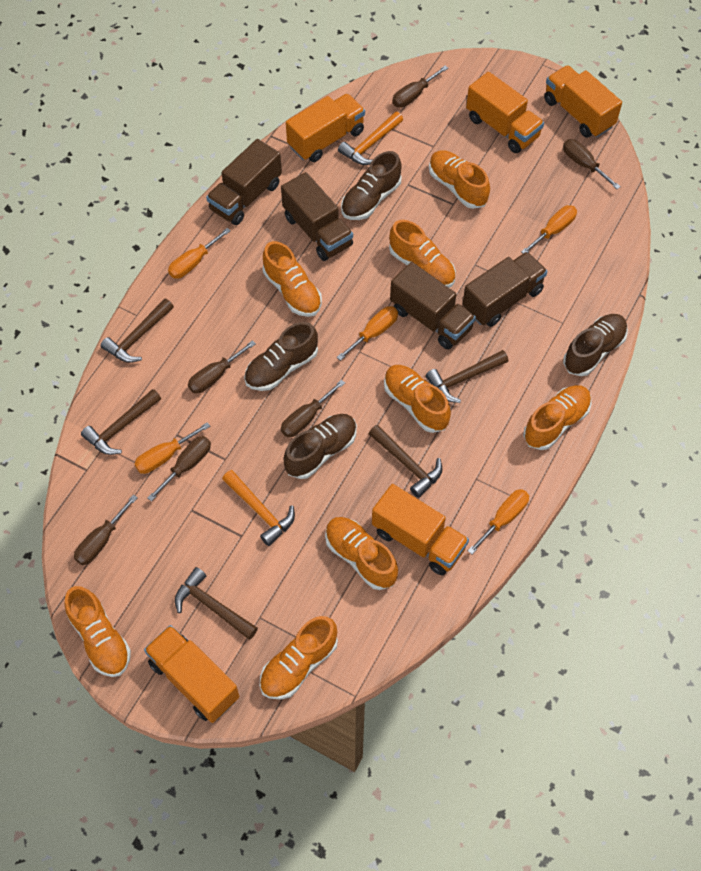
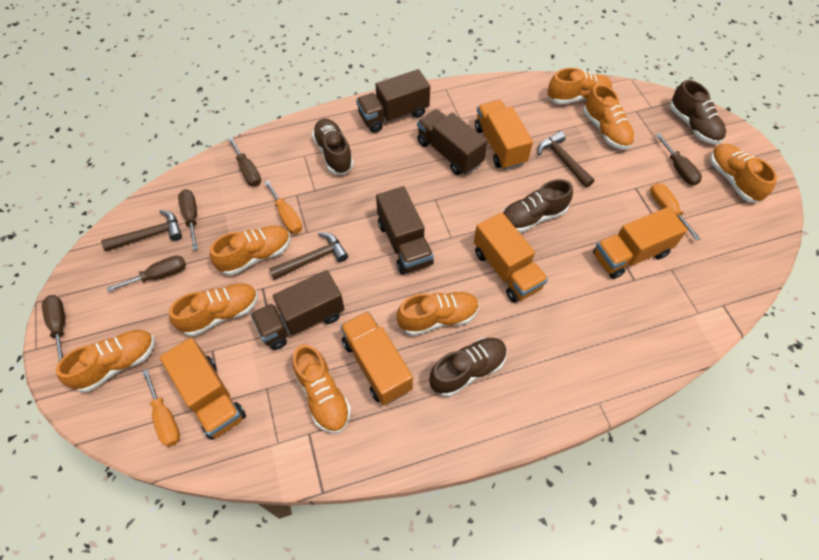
brown hammer: 5 -> 3
brown screwdriver: 6 -> 5
orange hammer: 2 -> 0
orange screwdriver: 5 -> 3

